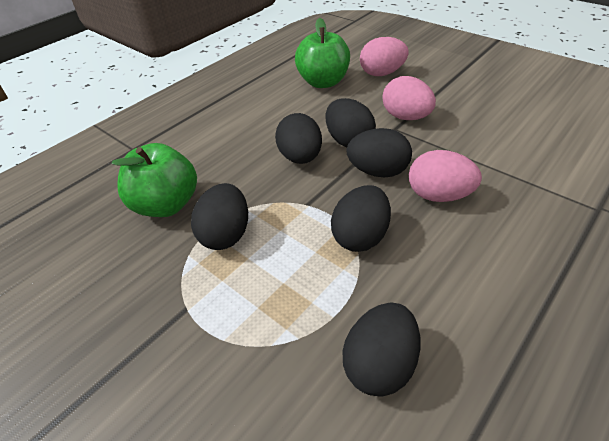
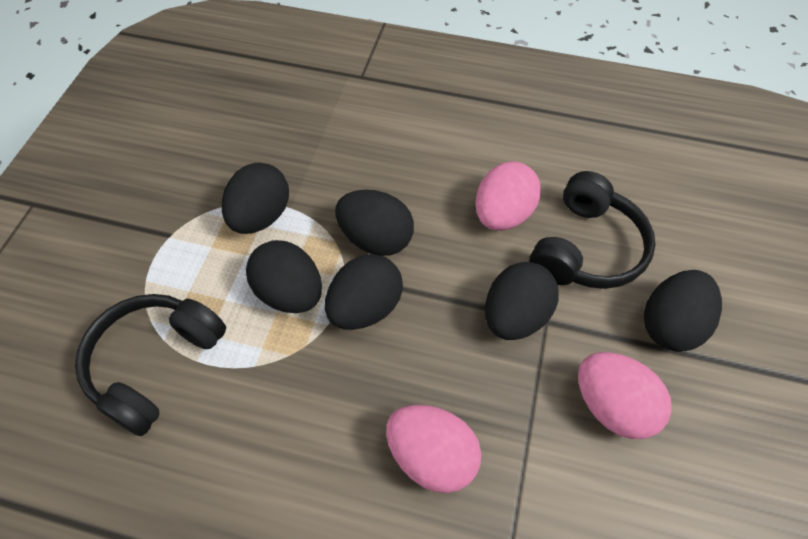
black headphones: 0 -> 2
green apple: 2 -> 0

